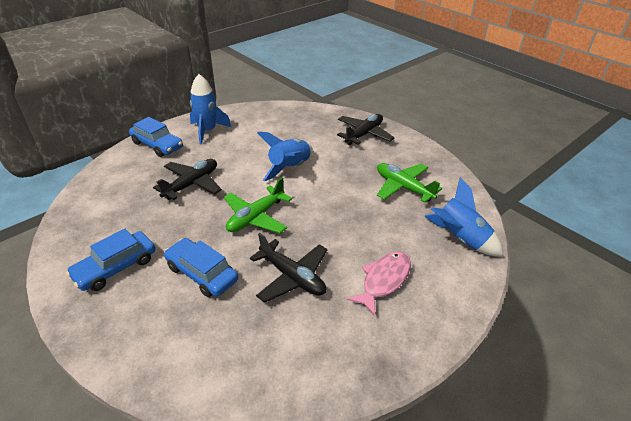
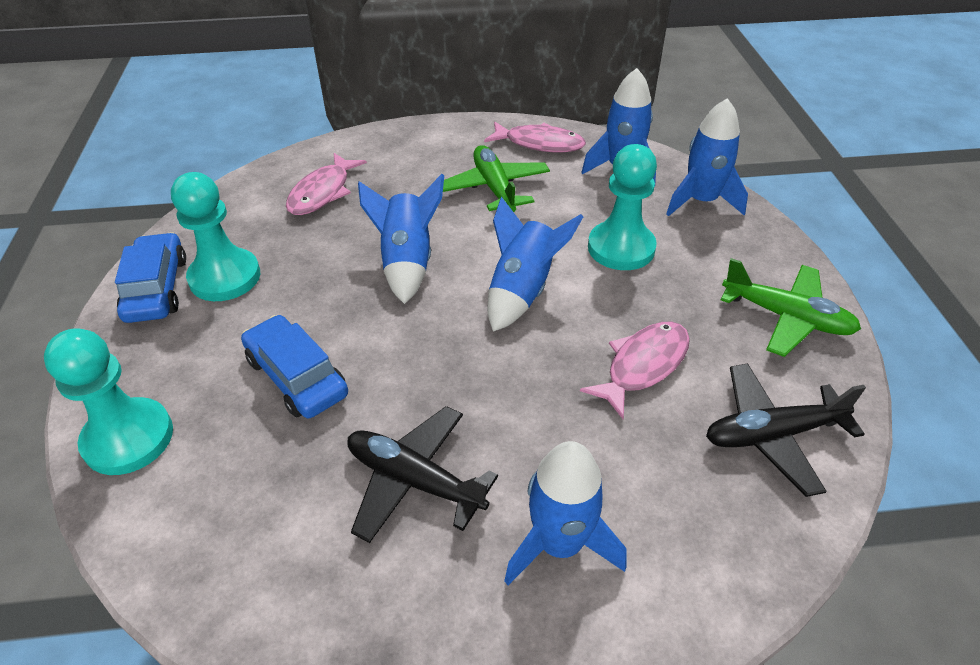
black plane: 3 -> 2
blue car: 3 -> 2
blue rocket: 3 -> 5
pink fish: 1 -> 3
turquoise pawn: 0 -> 3

